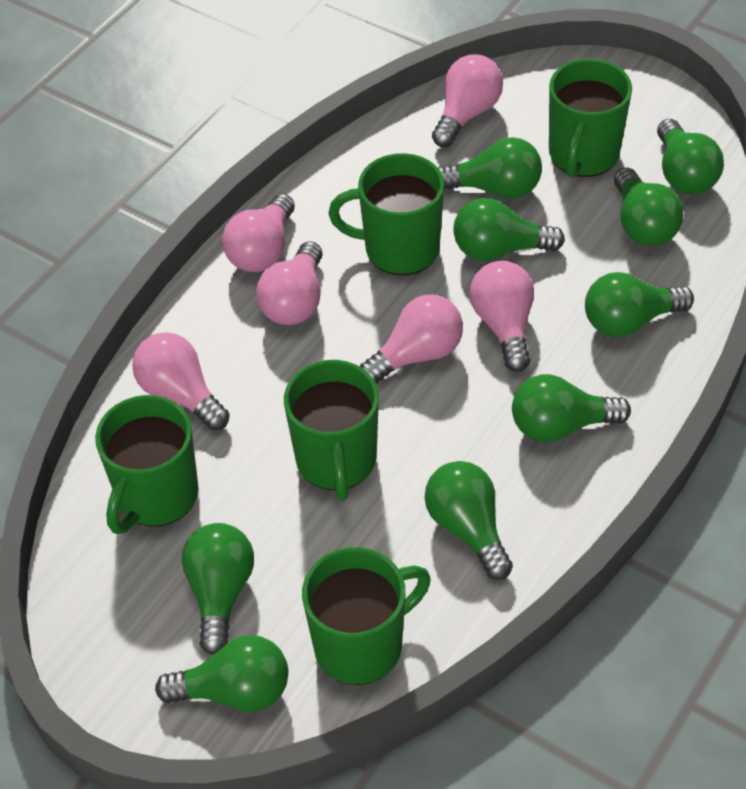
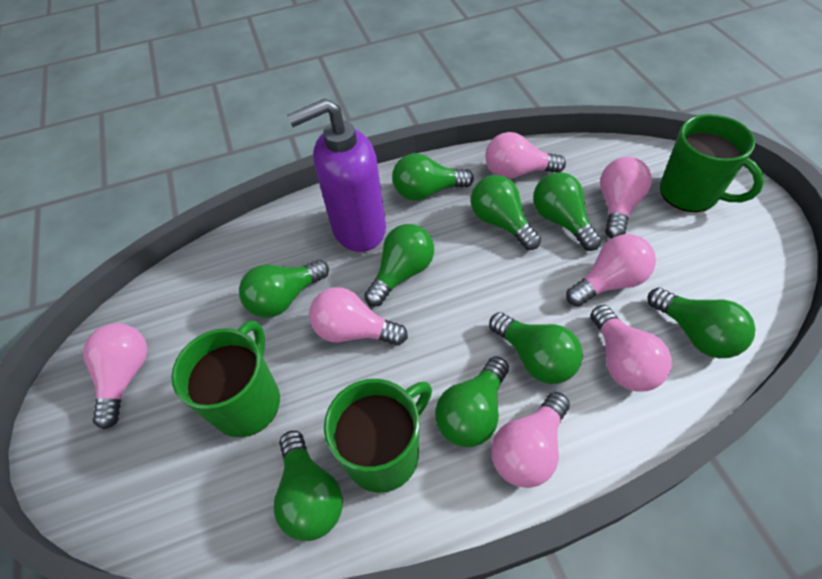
green mug: 5 -> 3
pink light bulb: 6 -> 7
purple soap dispenser: 0 -> 1

